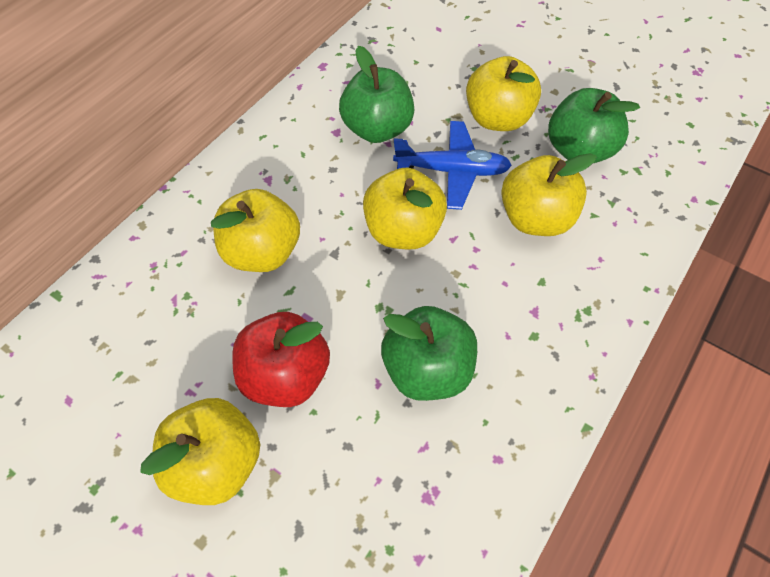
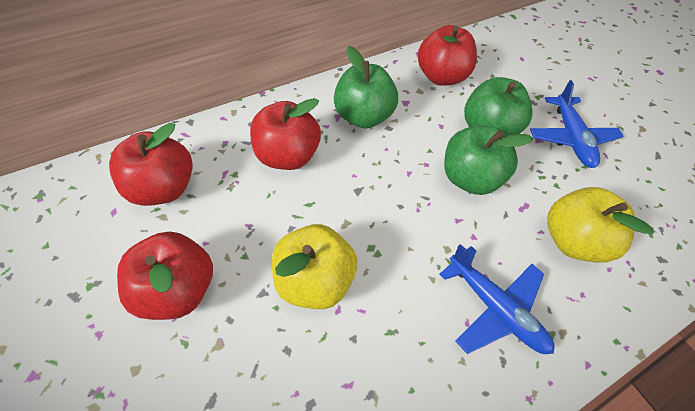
blue plane: 1 -> 2
red apple: 1 -> 4
yellow apple: 5 -> 2

